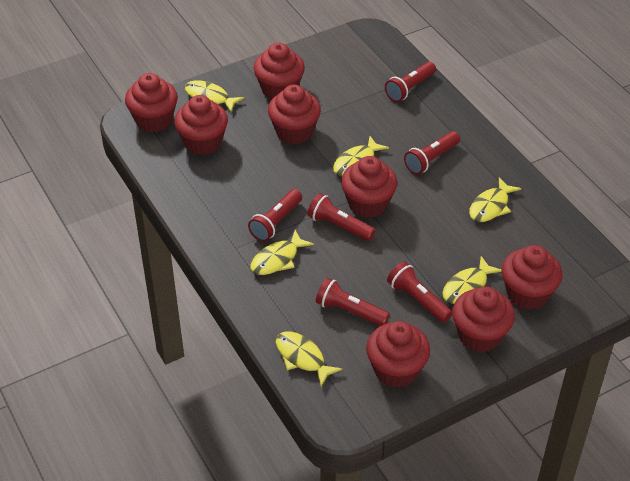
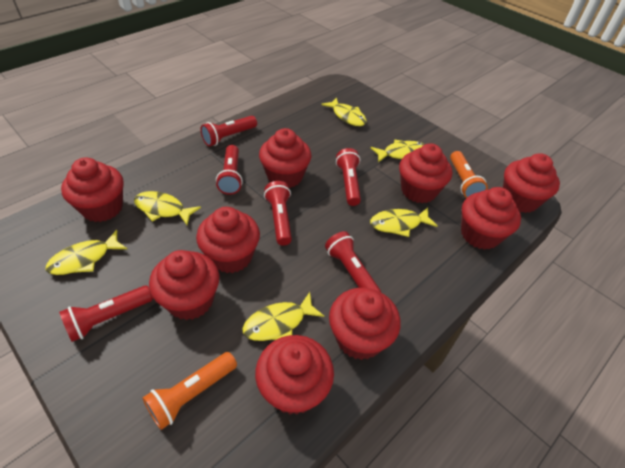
orange flashlight: 0 -> 2
red cupcake: 8 -> 9

